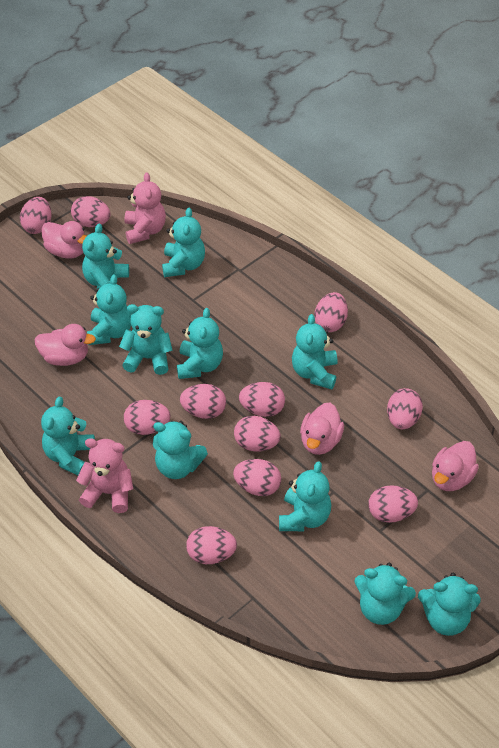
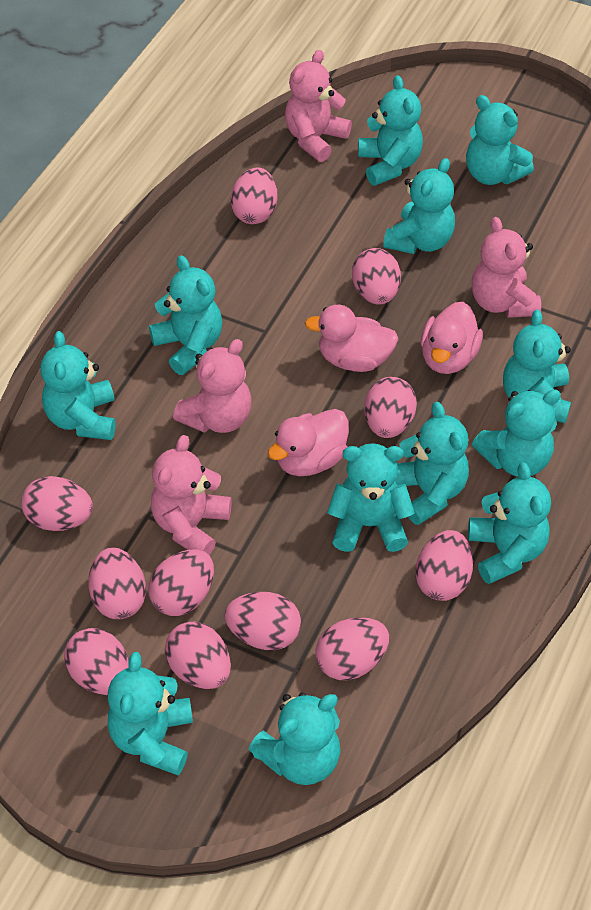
pink duck: 4 -> 3
pink teddy bear: 2 -> 4
turquoise teddy bear: 11 -> 12

